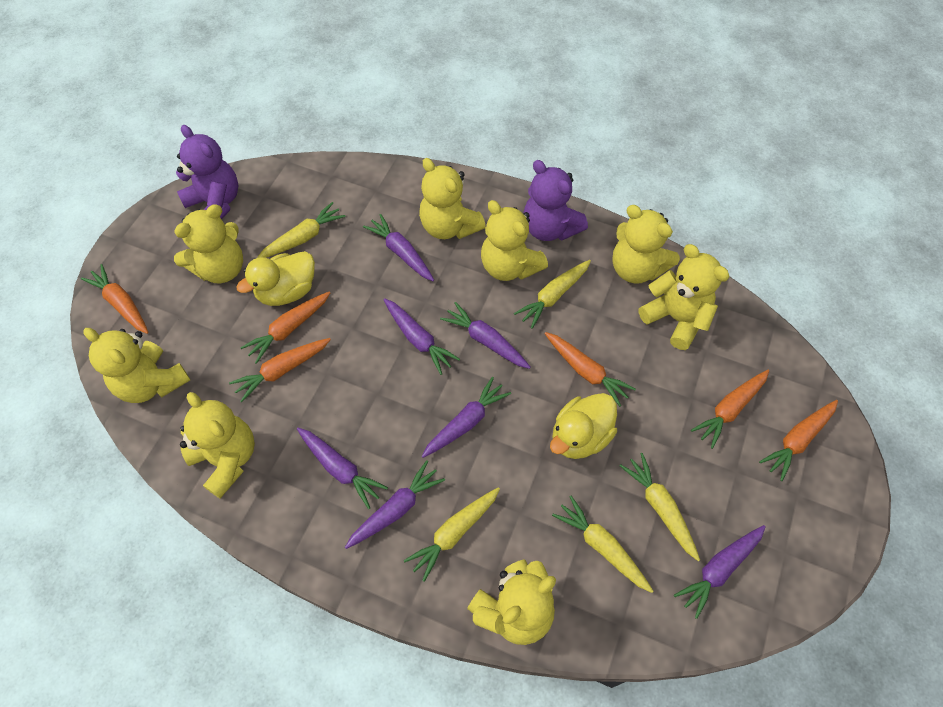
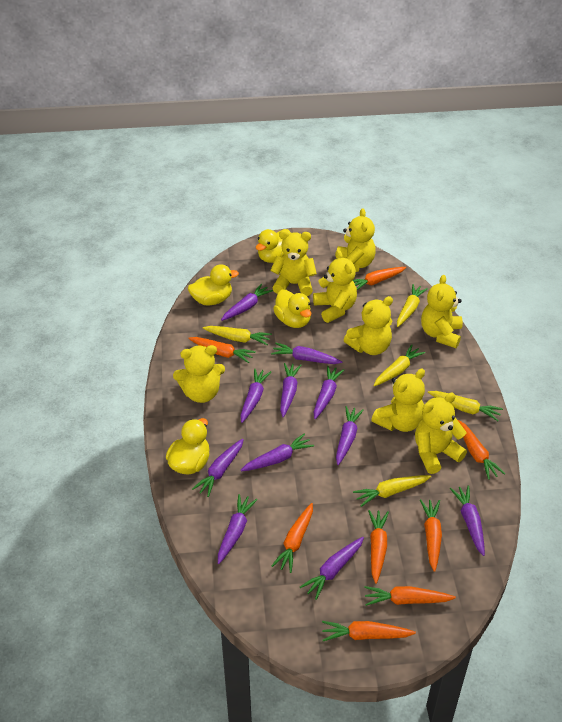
orange carrot: 6 -> 8
purple carrot: 7 -> 11
purple teddy bear: 2 -> 0
yellow duck: 2 -> 4

